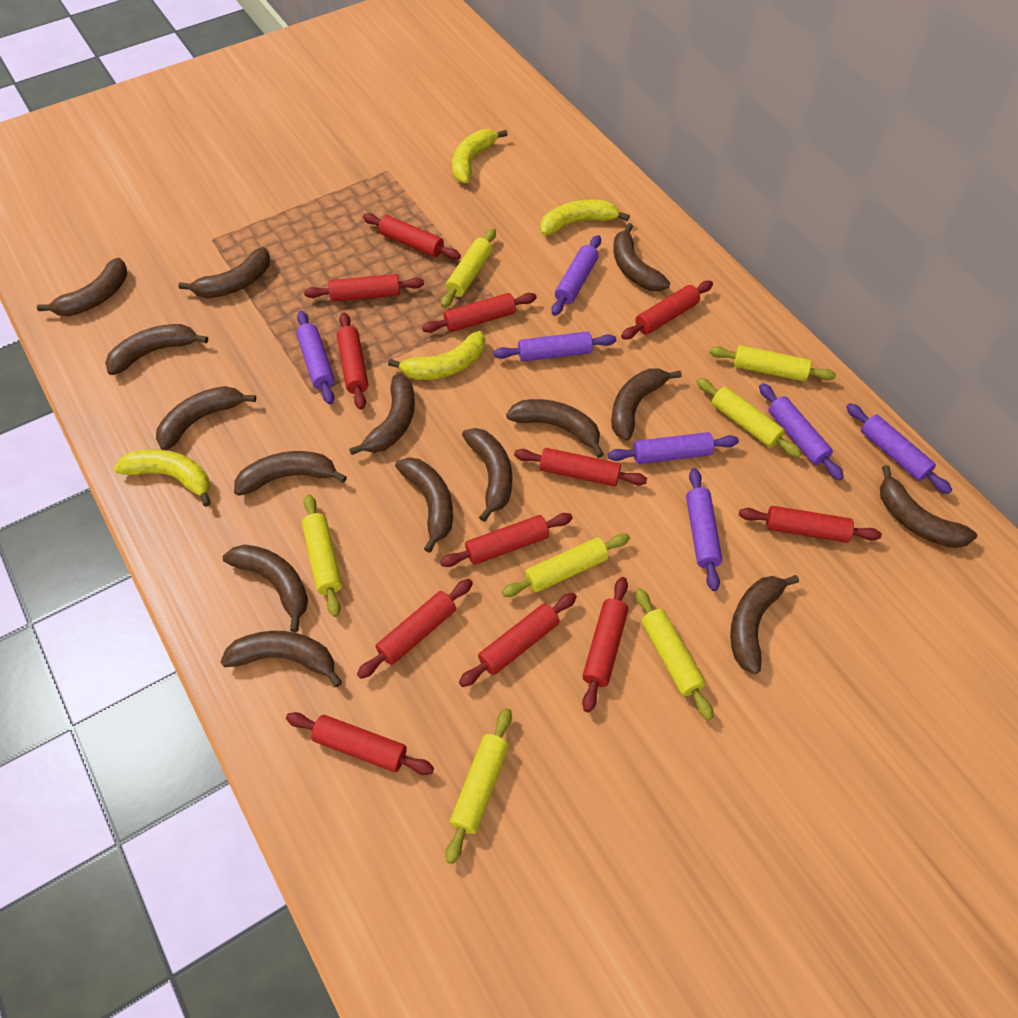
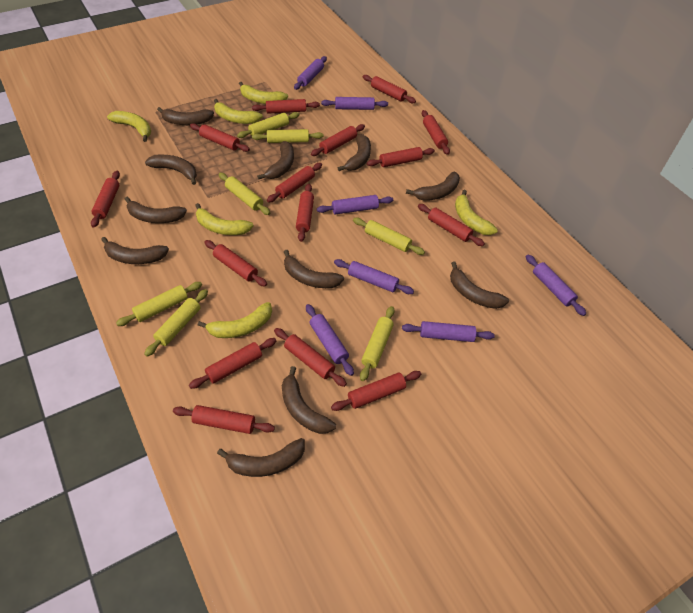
brown banana: 15 -> 11
red rolling pin: 12 -> 15
yellow banana: 4 -> 6

